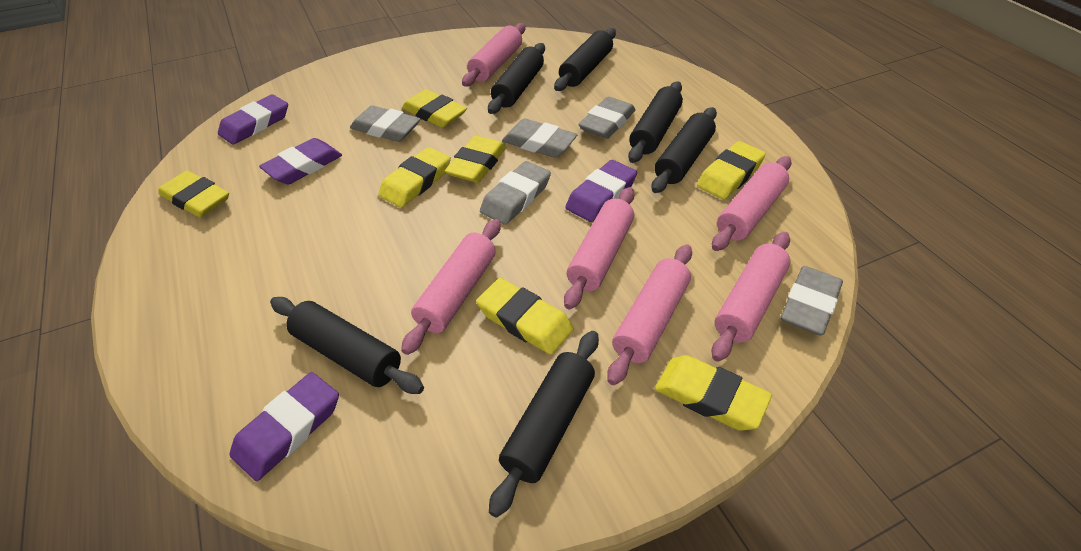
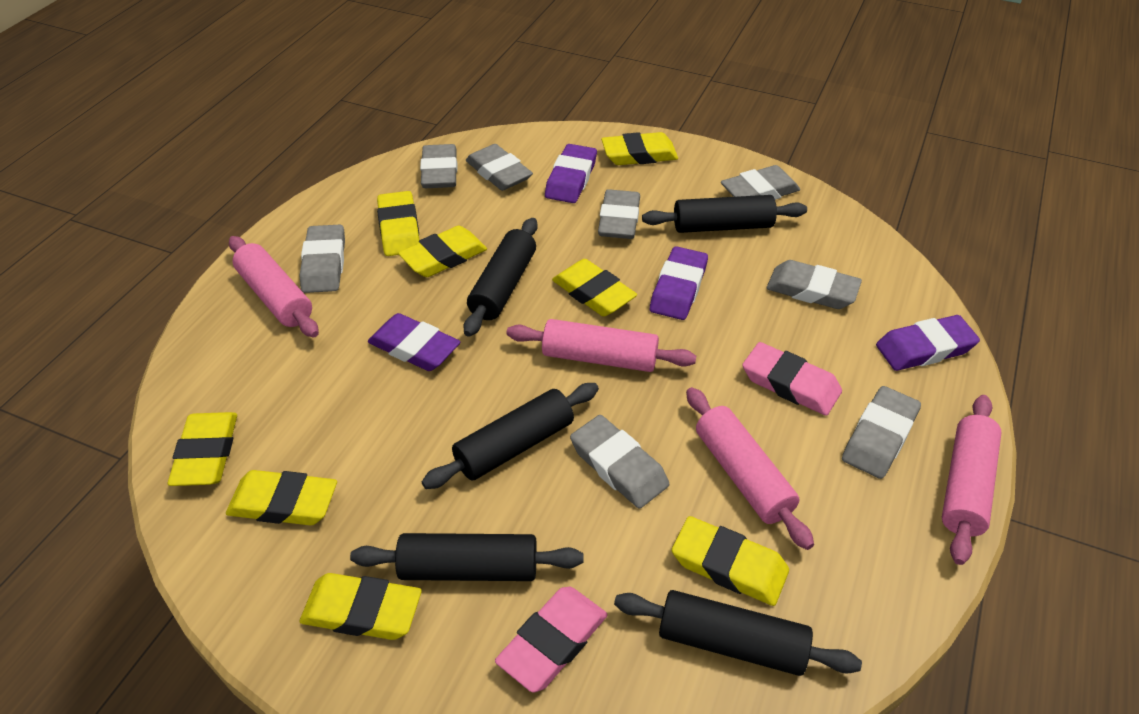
black rolling pin: 6 -> 5
grey eraser: 5 -> 8
pink eraser: 0 -> 2
pink rolling pin: 6 -> 4
yellow eraser: 7 -> 8

